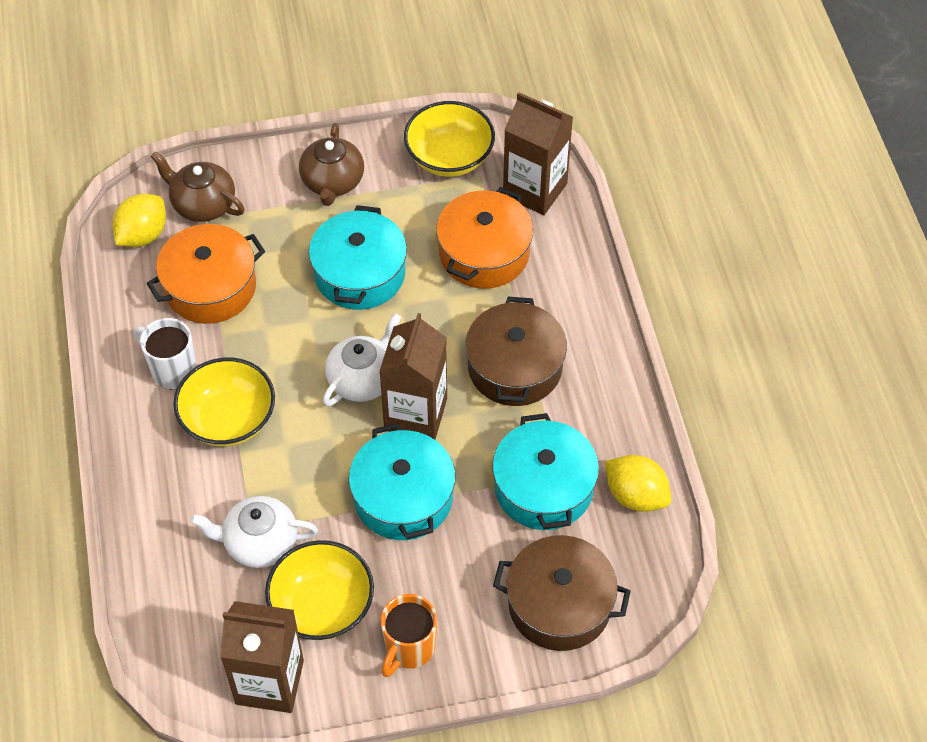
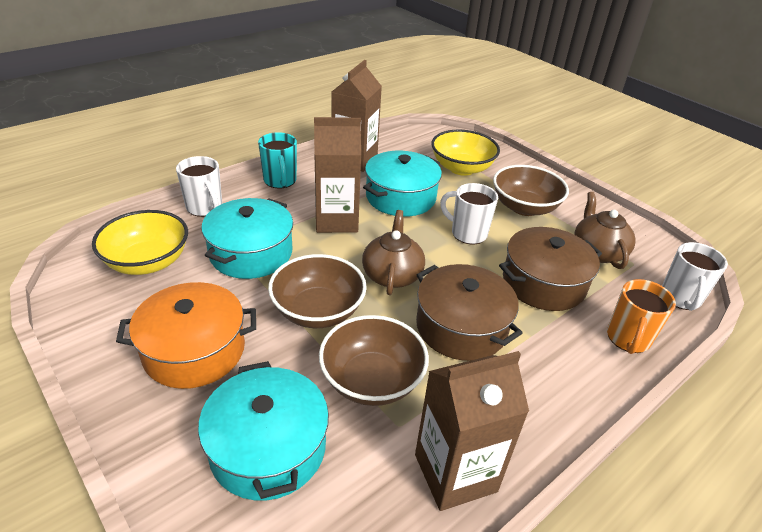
brown bowl: 0 -> 3
orange pot: 2 -> 1
turquoise mug: 0 -> 1
white mug: 1 -> 3
white teapot: 2 -> 0
yellow bowl: 3 -> 2
yellow lemon: 2 -> 0

